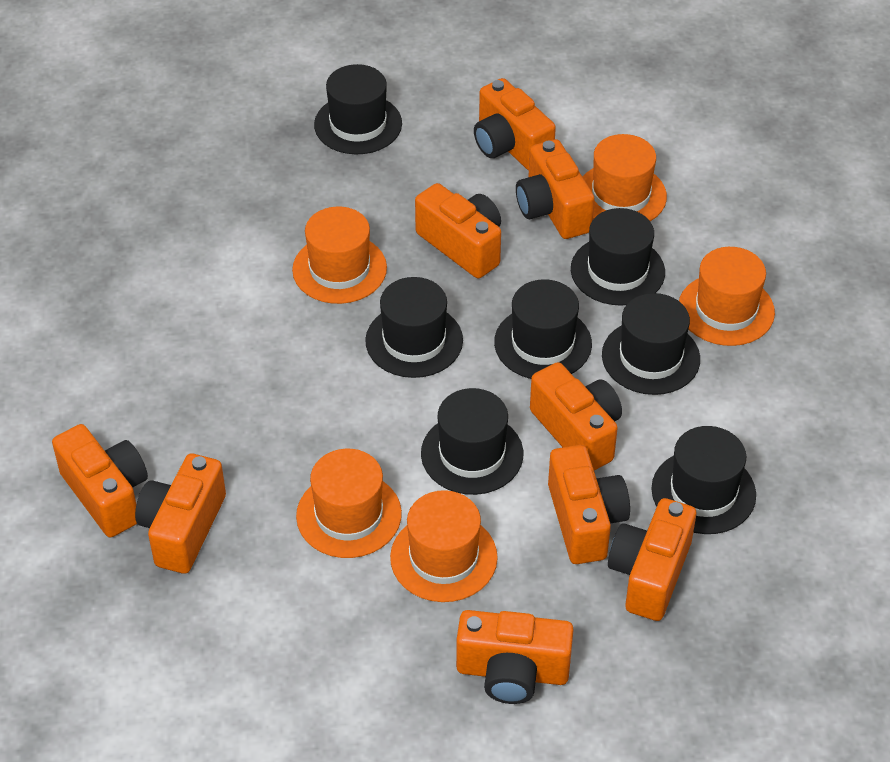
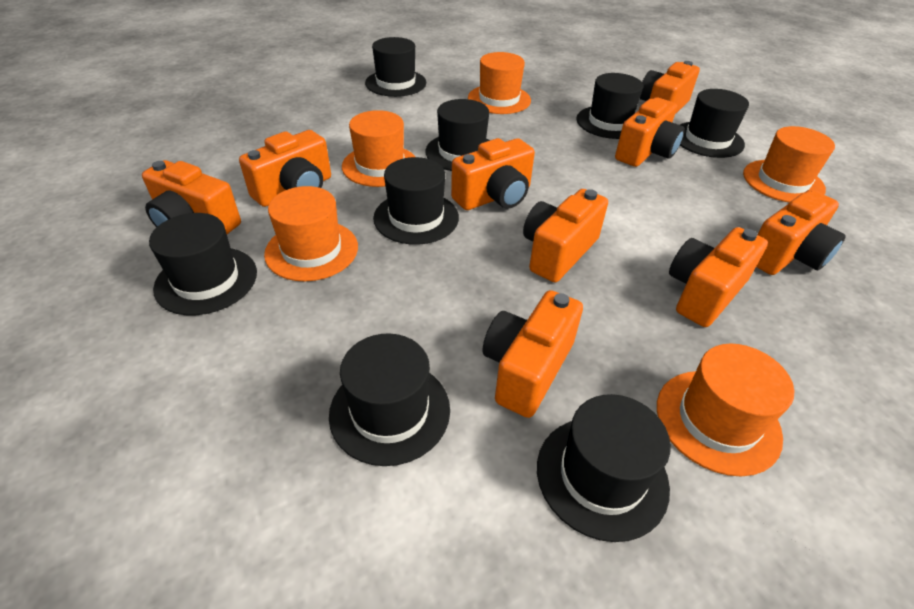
black hat: 7 -> 8

